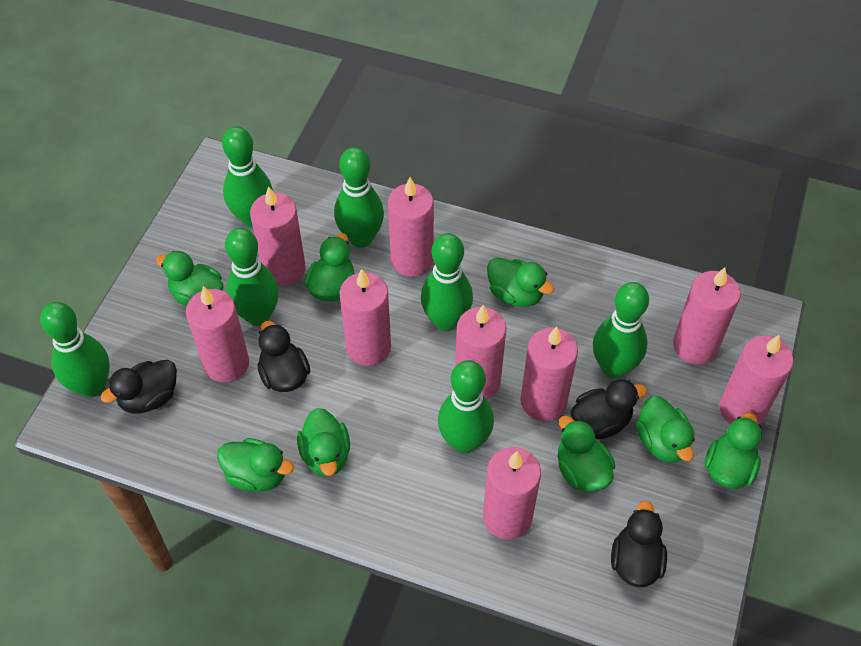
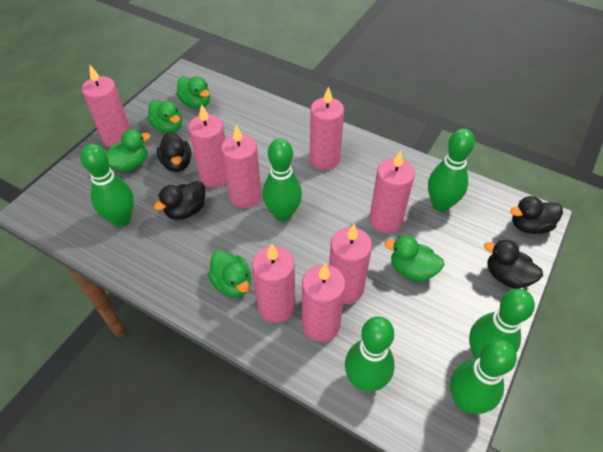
green bowling pin: 7 -> 6
green duck: 8 -> 5
pink candle: 9 -> 8

